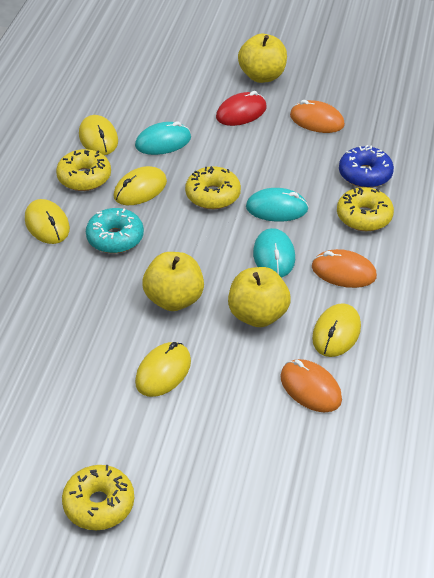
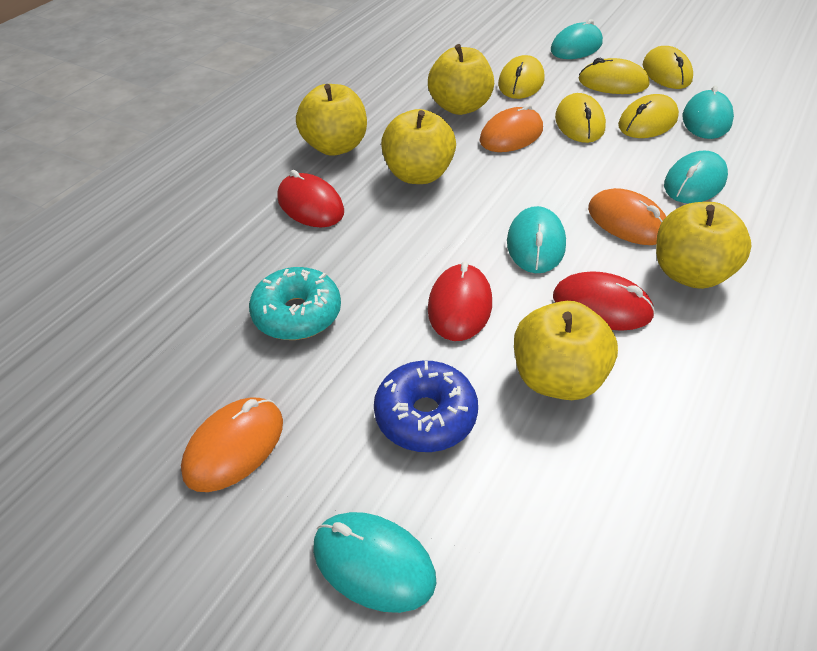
red mouse: 1 -> 3
turquoise mouse: 3 -> 5
yellow apple: 3 -> 5
yellow donut: 4 -> 0

